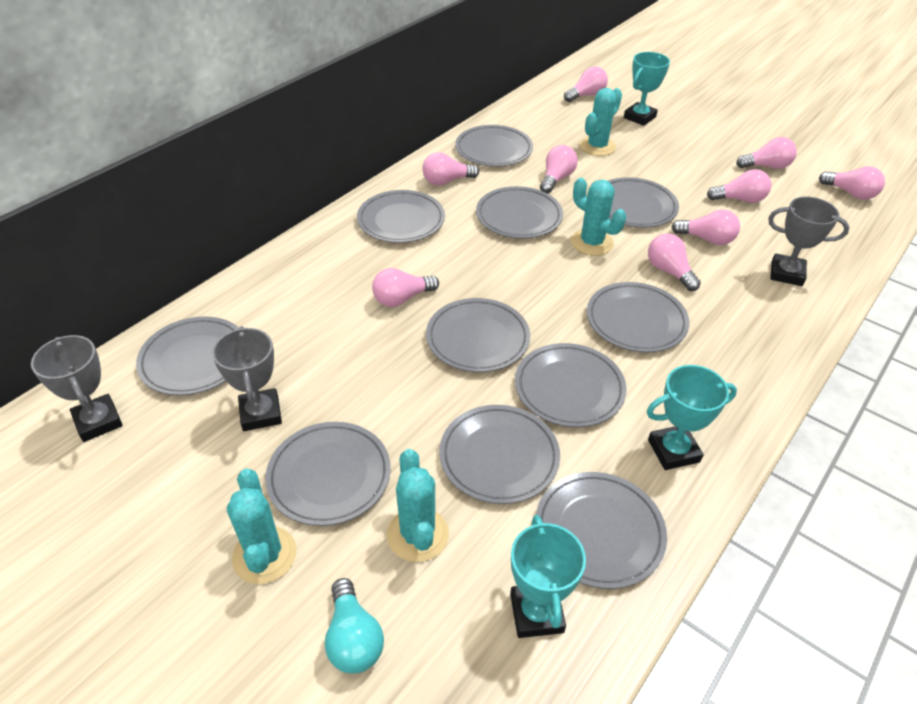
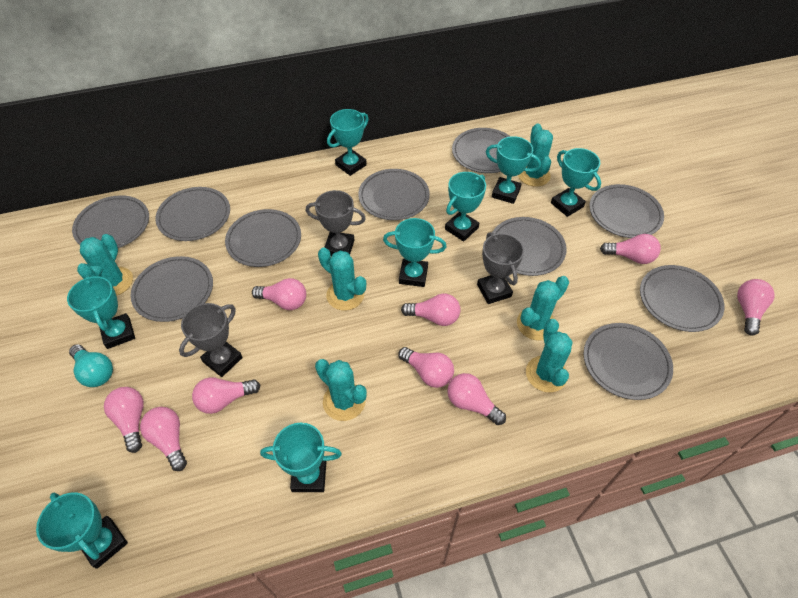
grey plate: 11 -> 10
turquoise cactus: 4 -> 6
turquoise trophy: 3 -> 8

